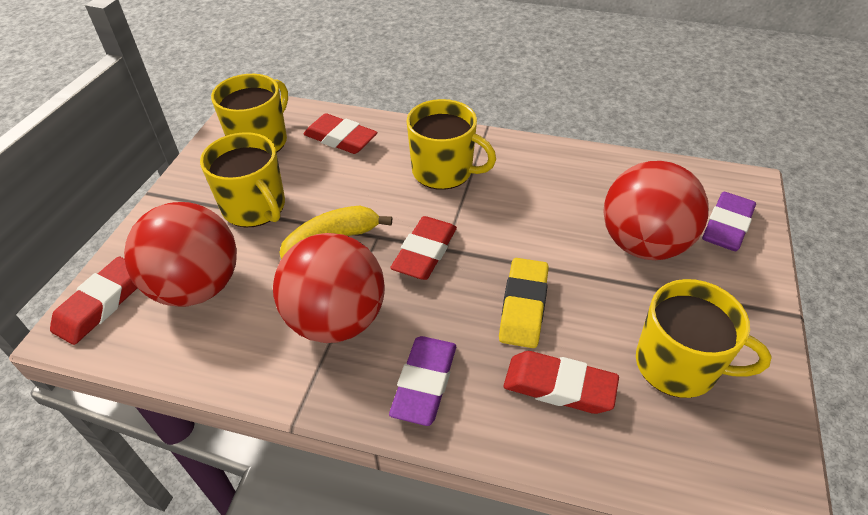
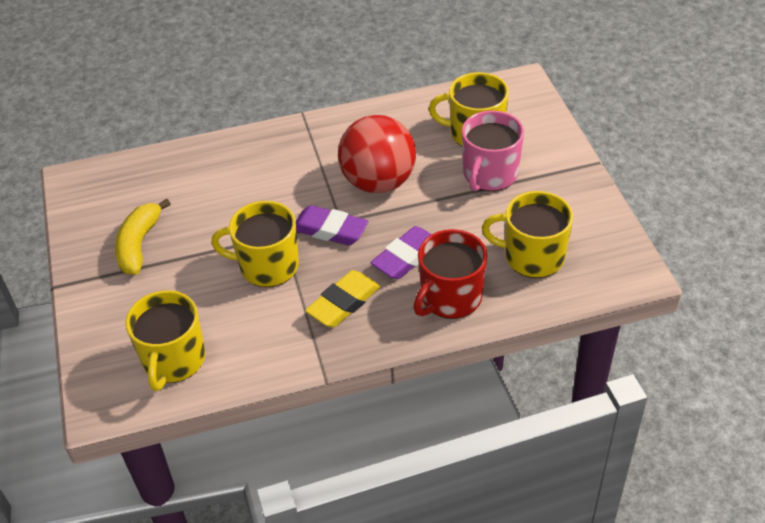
pink mug: 0 -> 1
red ball: 3 -> 1
red eraser: 4 -> 0
red mug: 0 -> 1

